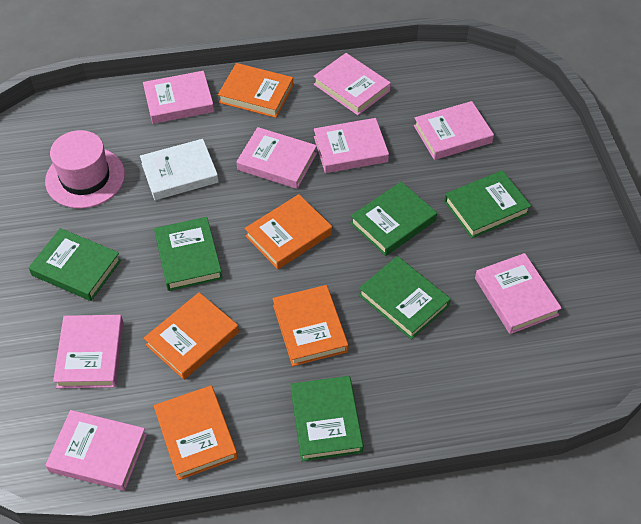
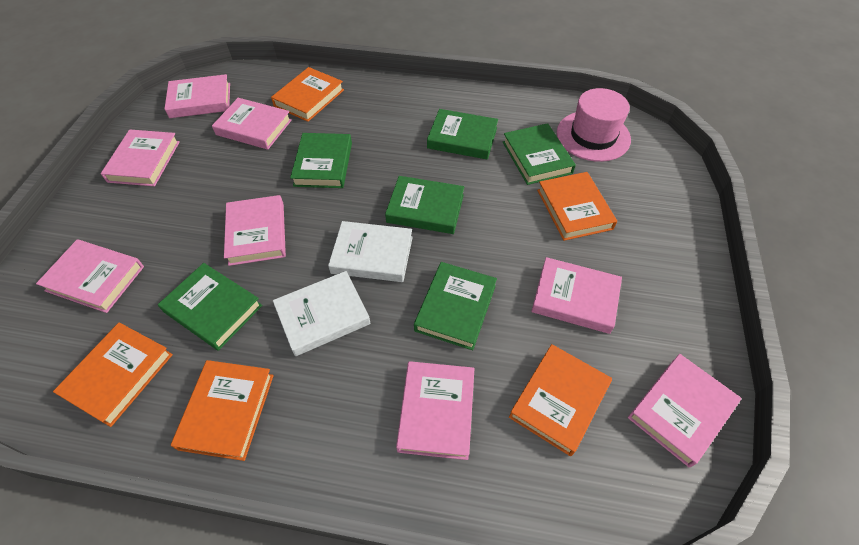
white book: 1 -> 2

